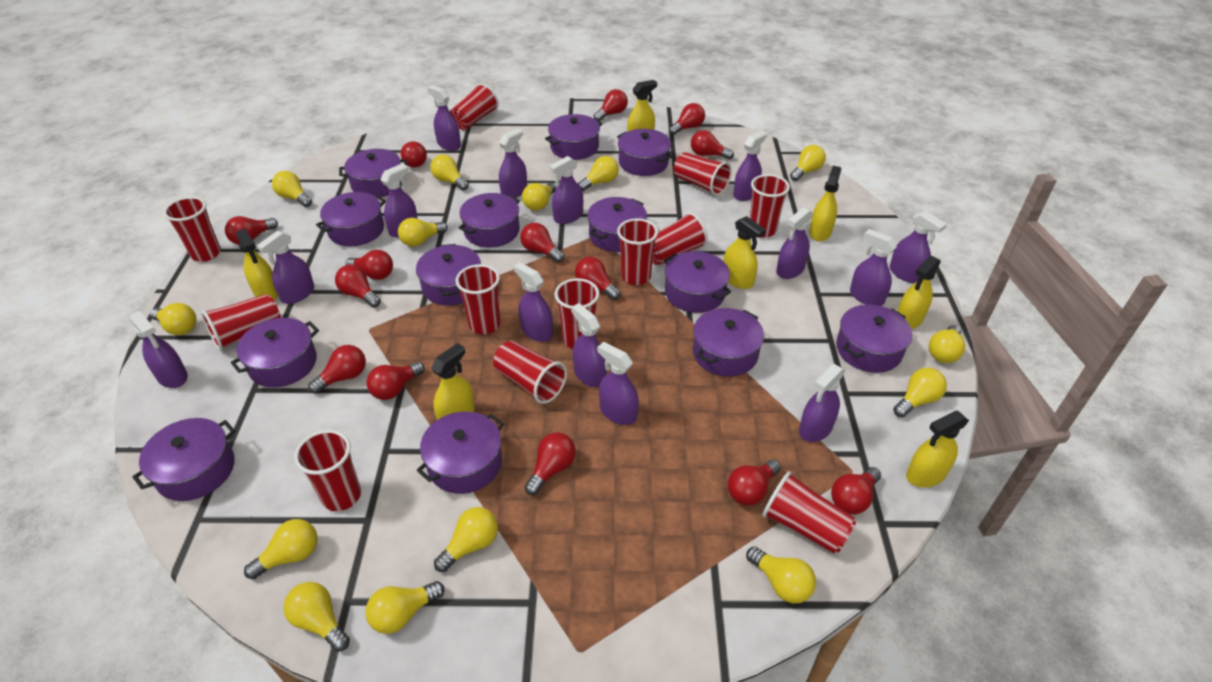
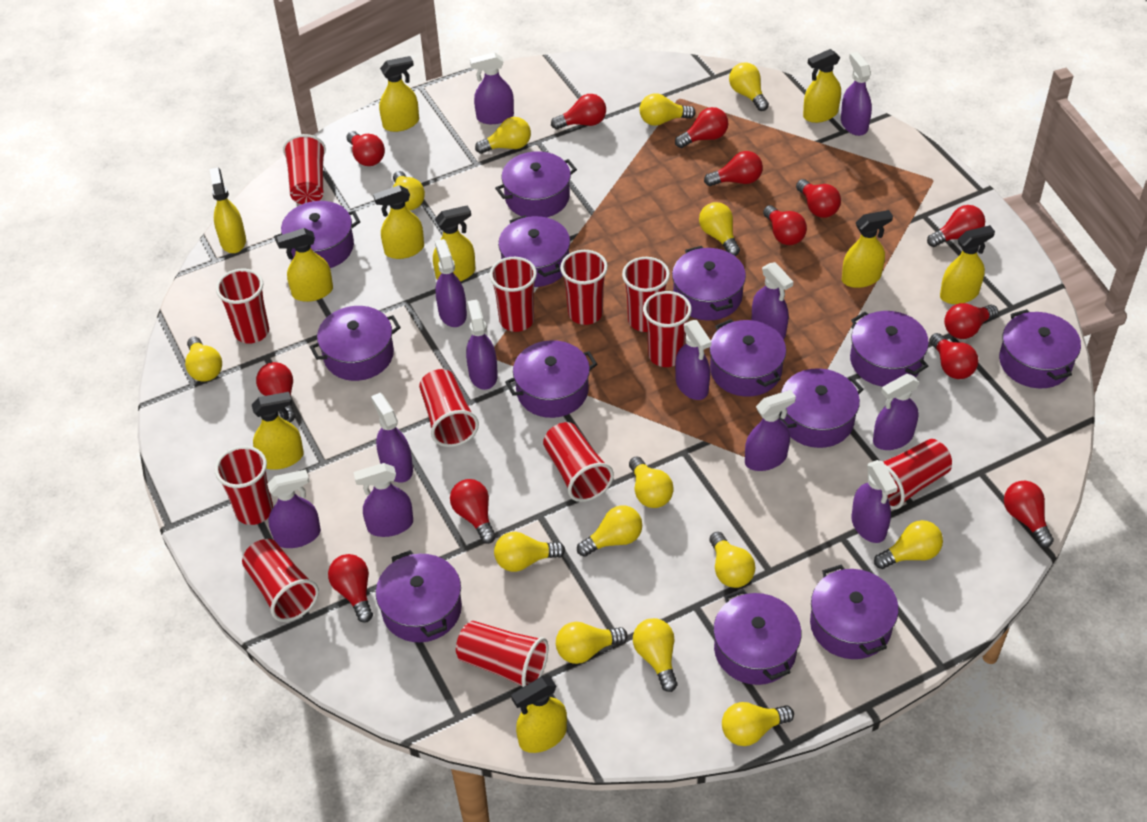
purple spray bottle: 14 -> 12
red light bulb: 14 -> 13
yellow spray bottle: 7 -> 10

